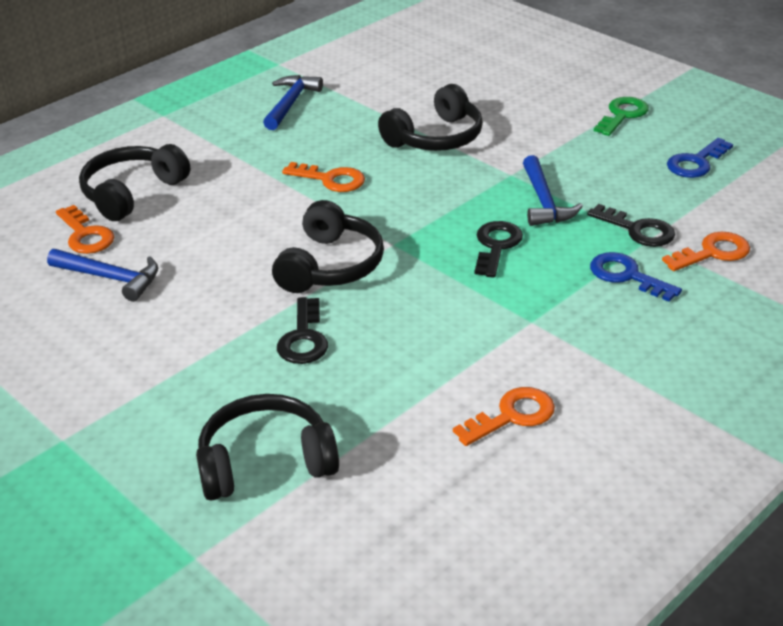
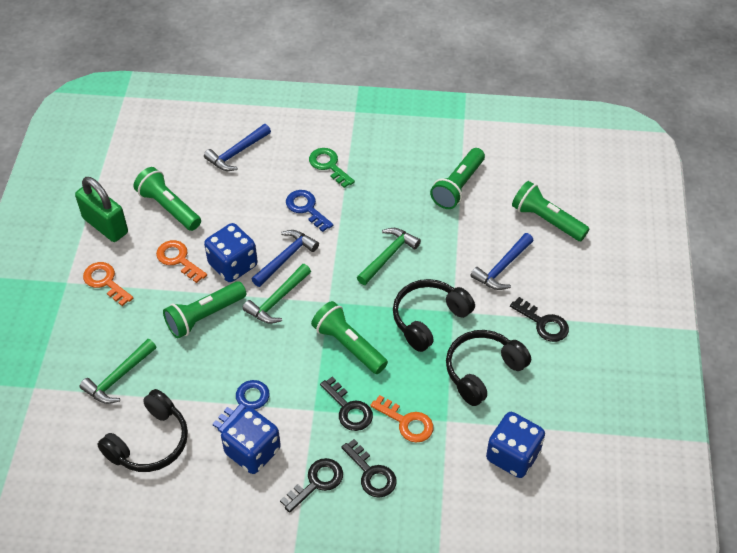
black headphones: 4 -> 3
black key: 3 -> 4
blue dice: 0 -> 3
green flashlight: 0 -> 5
green hammer: 0 -> 3
green padlock: 0 -> 1
orange key: 4 -> 3

